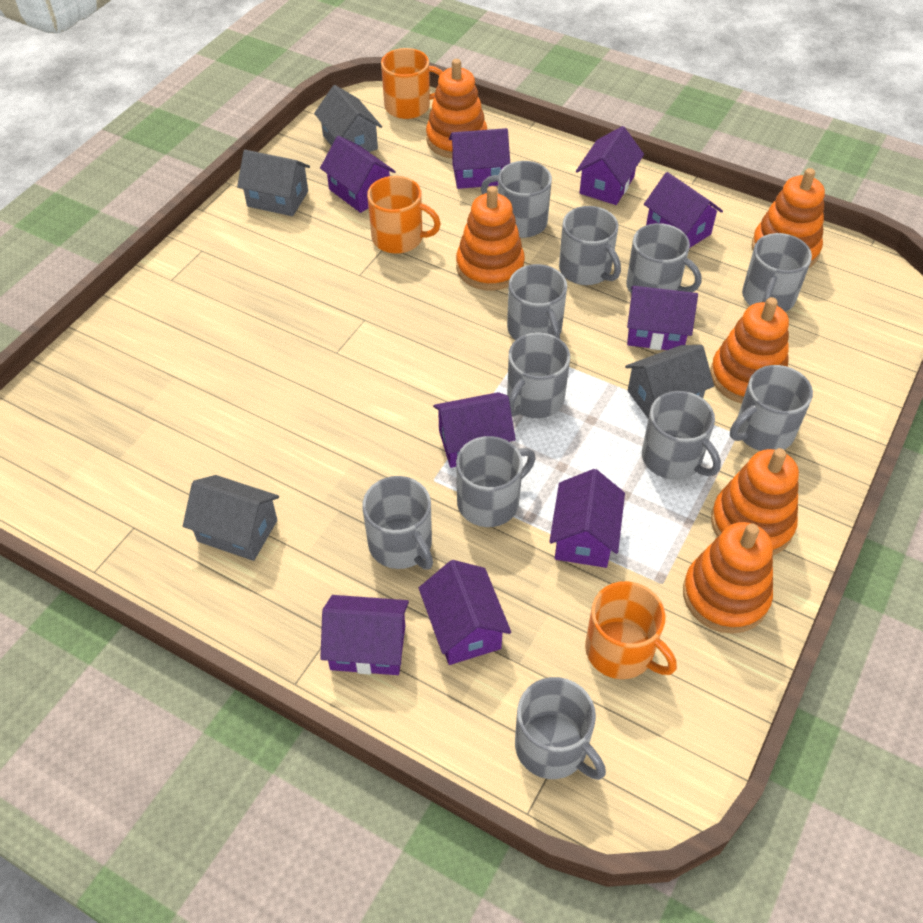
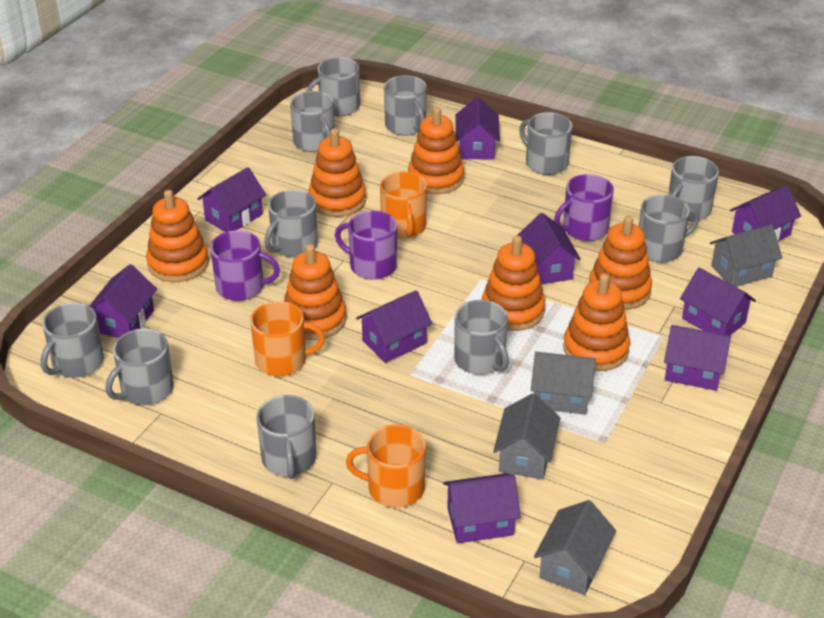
orange stacking toy: 6 -> 7
purple mug: 0 -> 3

